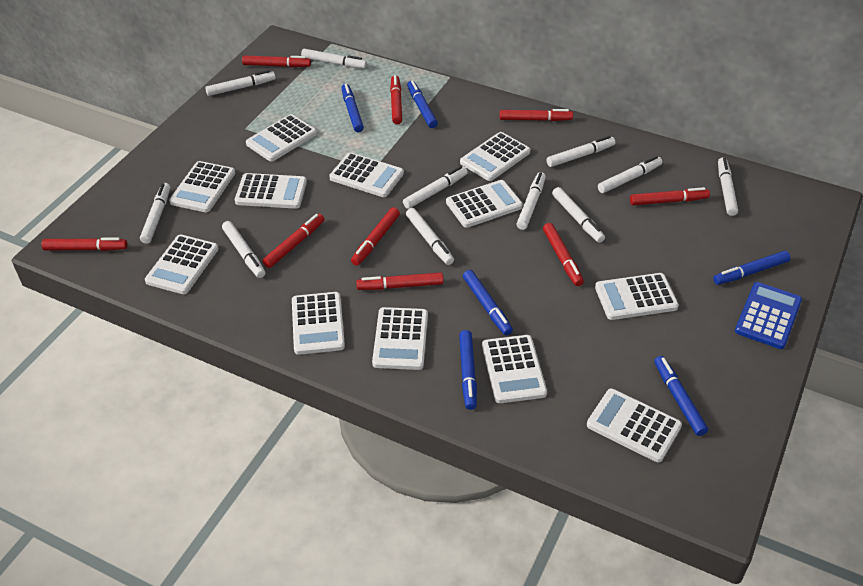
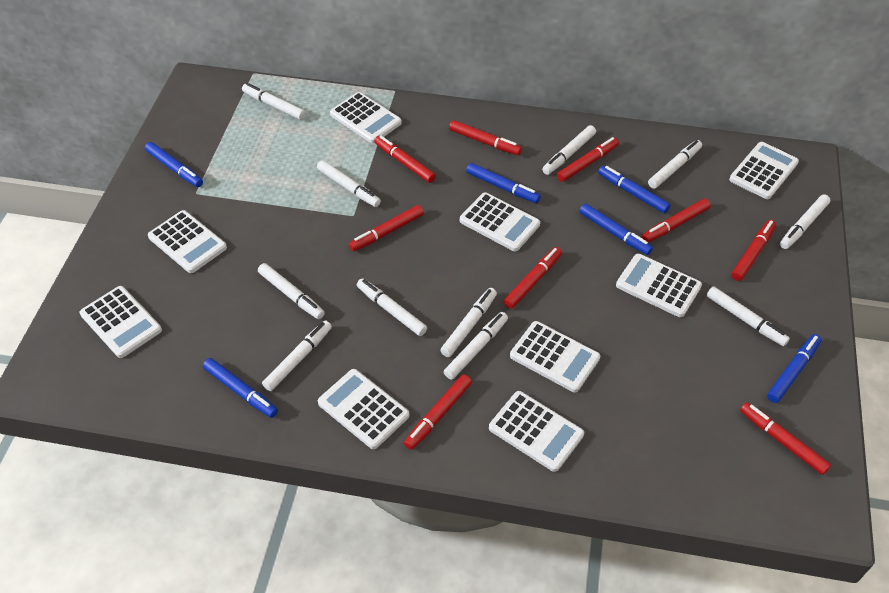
blue calculator: 1 -> 0
white calculator: 12 -> 9

